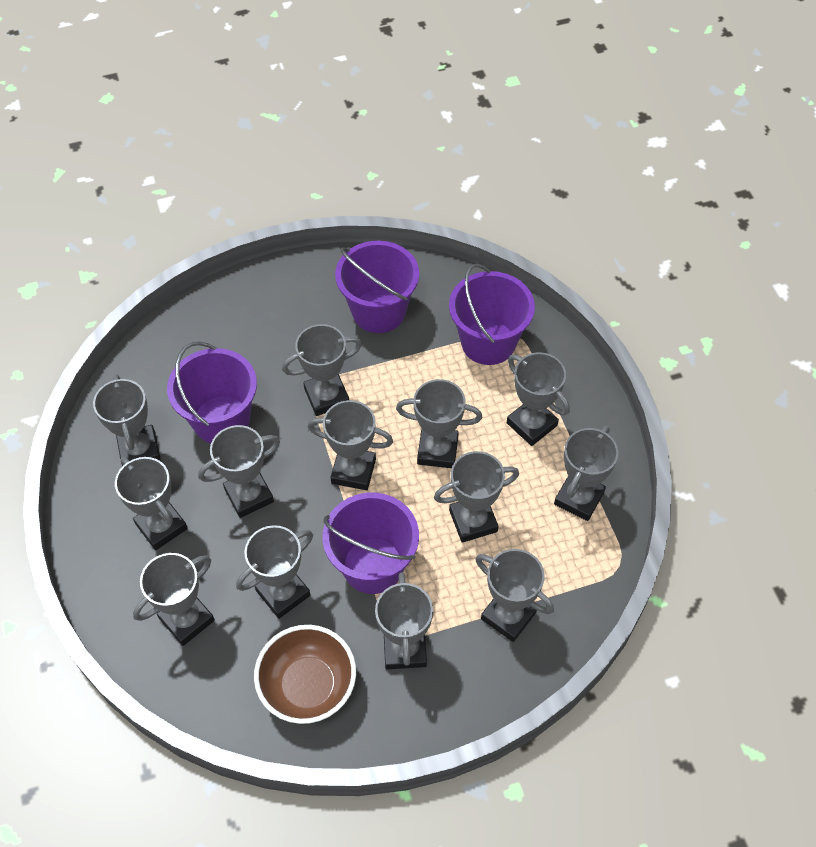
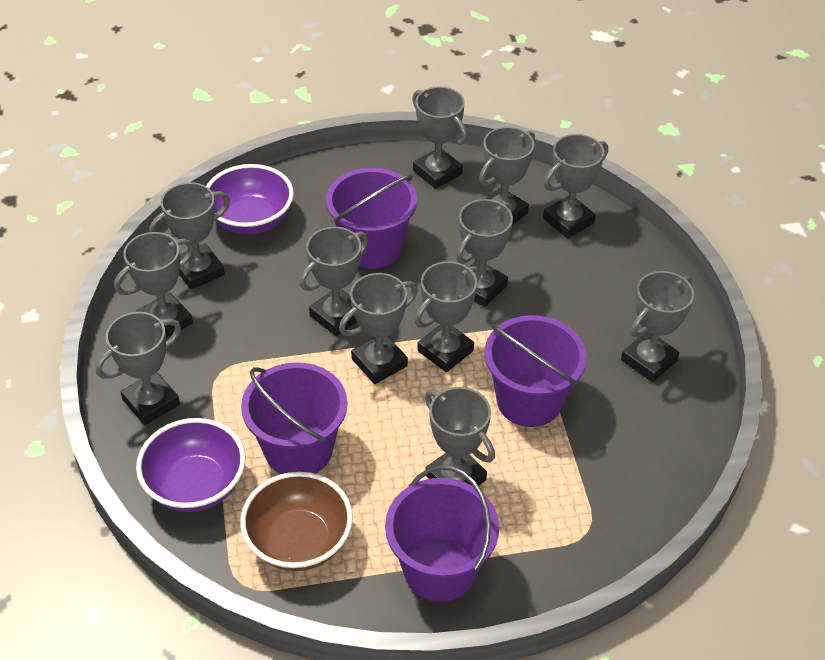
grey trophy: 13 -> 12
purple bowl: 0 -> 2

